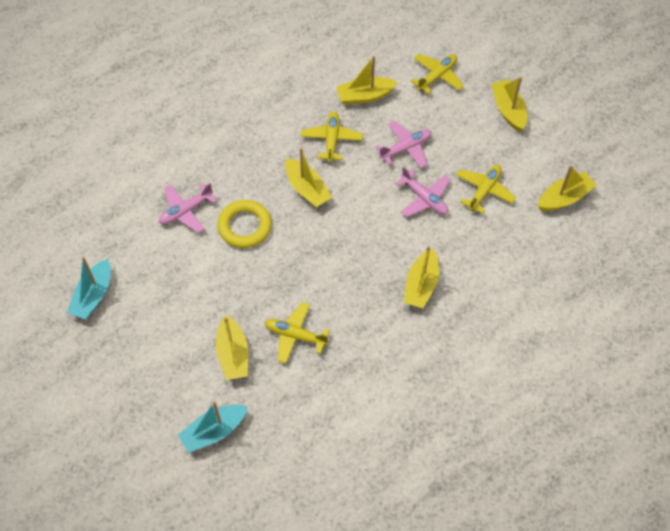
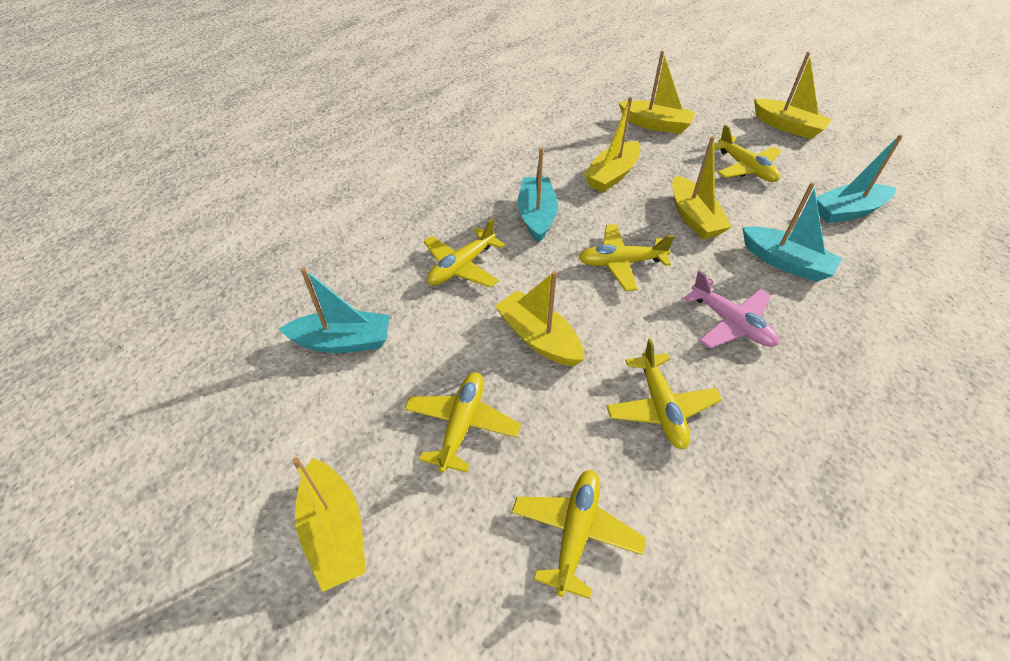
pink plane: 3 -> 1
turquoise boat: 2 -> 4
yellow plane: 4 -> 6
yellow ring: 1 -> 0

